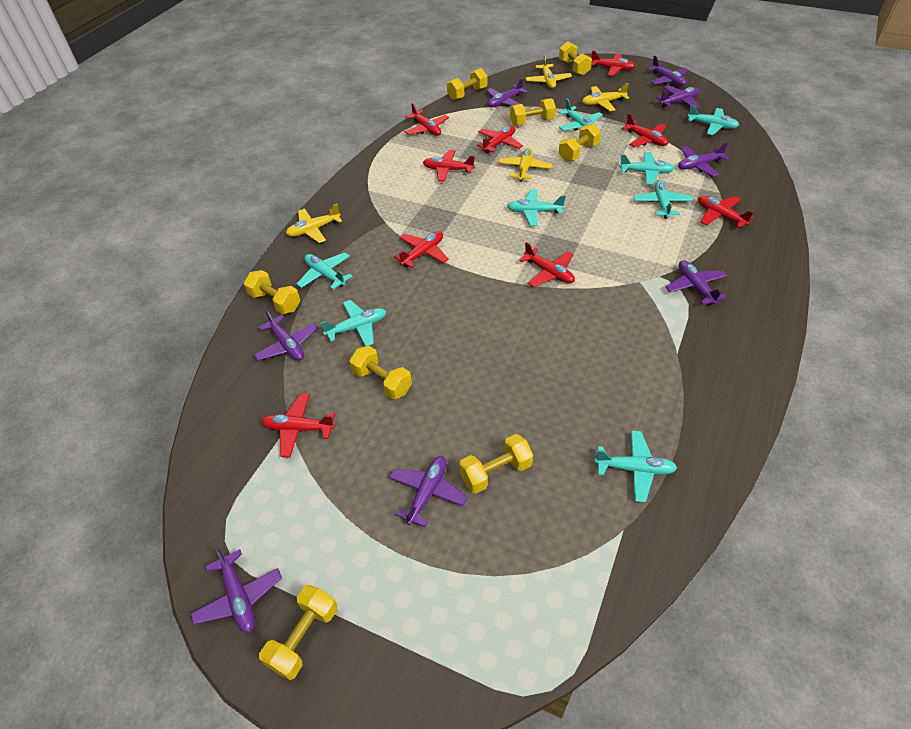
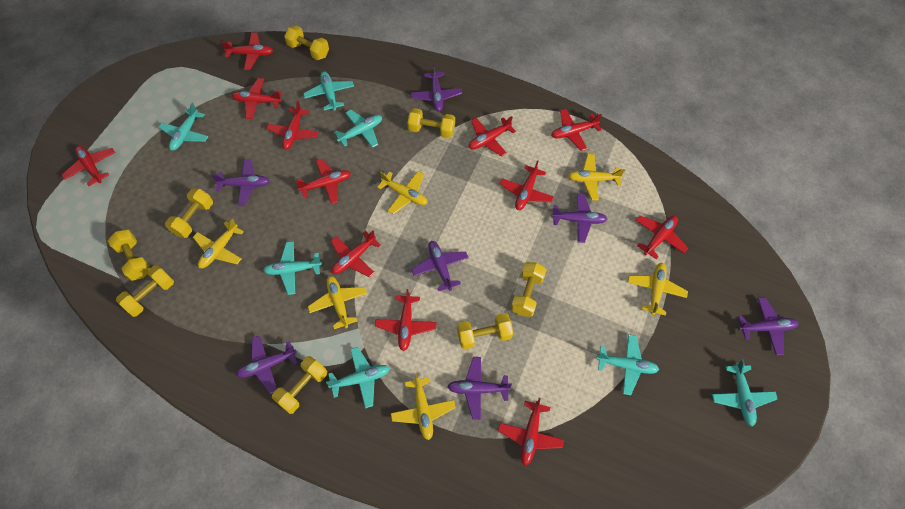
purple plane: 8 -> 7
red plane: 9 -> 12
turquoise plane: 8 -> 7
yellow plane: 4 -> 6

